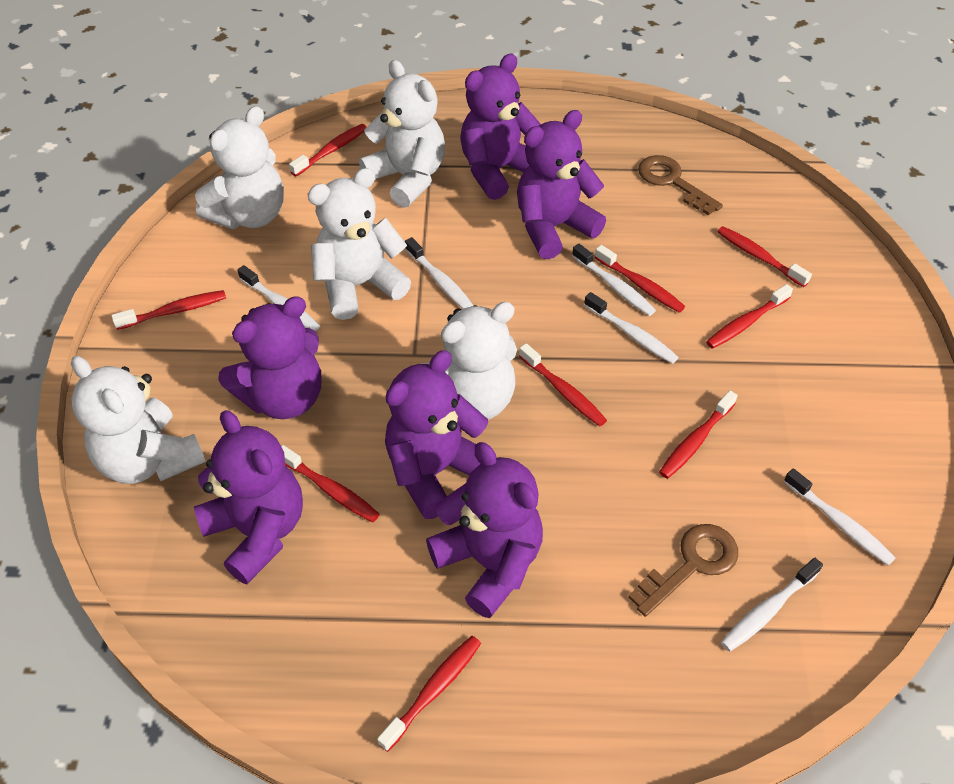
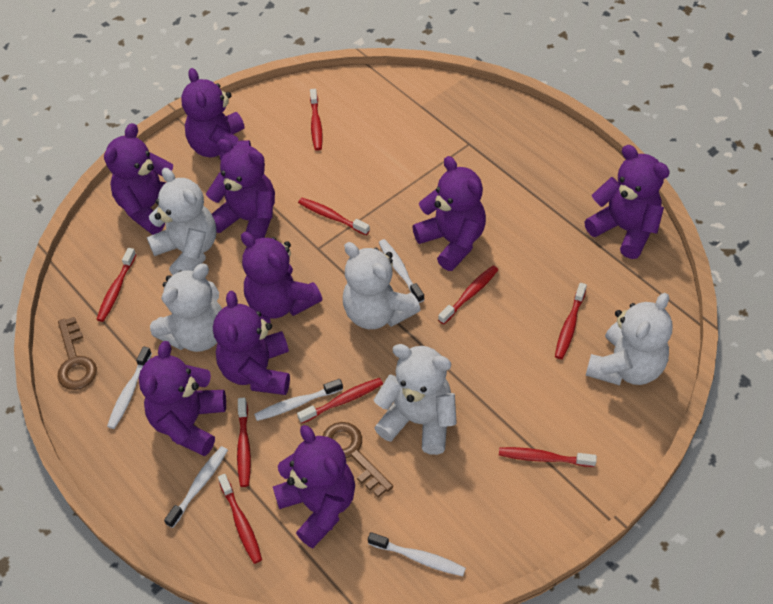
purple teddy bear: 6 -> 9
white toothbrush: 6 -> 5

